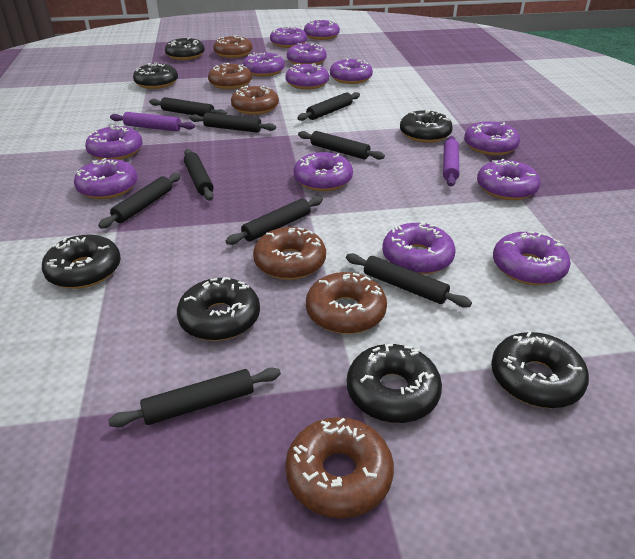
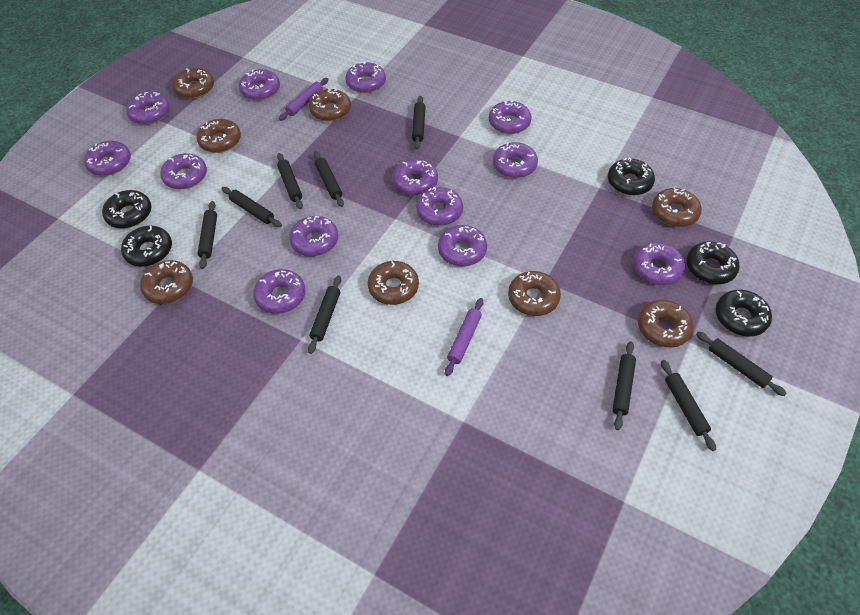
black donut: 7 -> 5
brown donut: 6 -> 8

